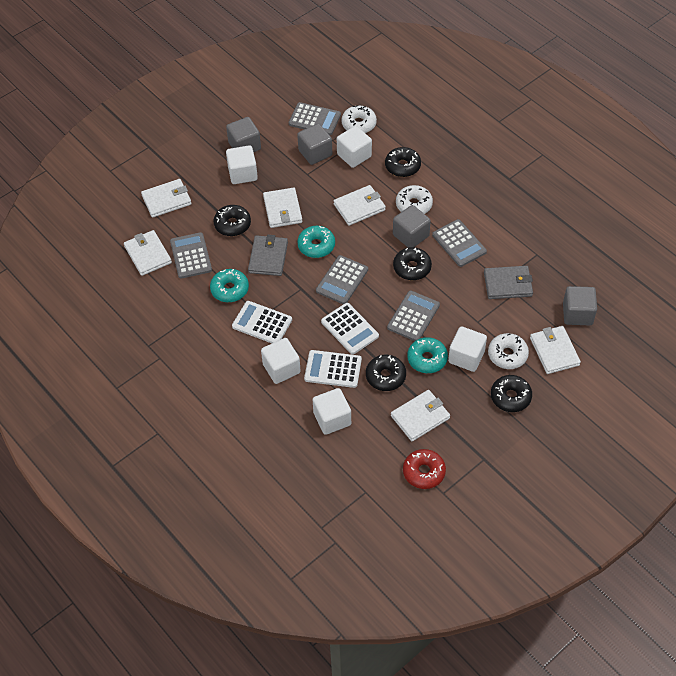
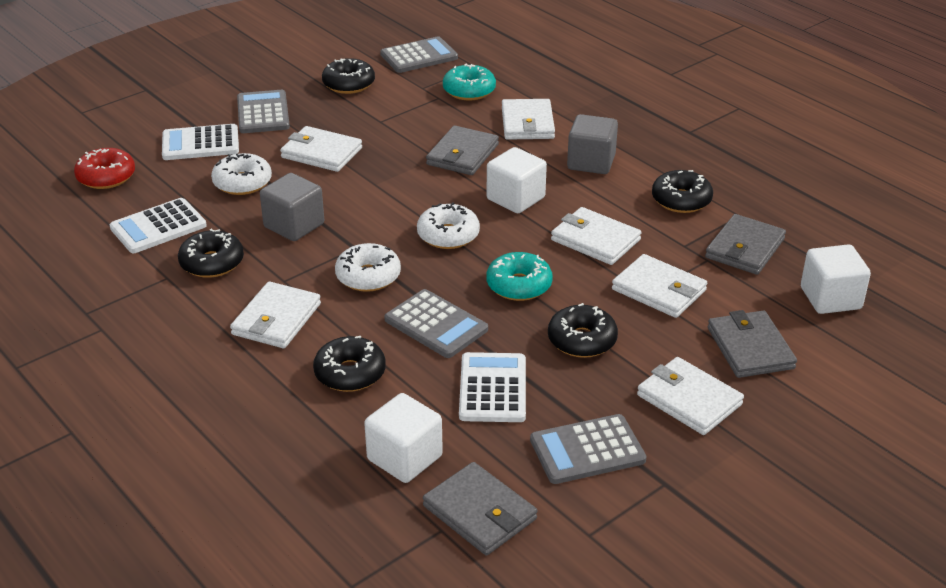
grey calculator: 5 -> 4
grey cube: 4 -> 2
grey wallet: 2 -> 4
turquoise donut: 3 -> 2
white cube: 5 -> 3

